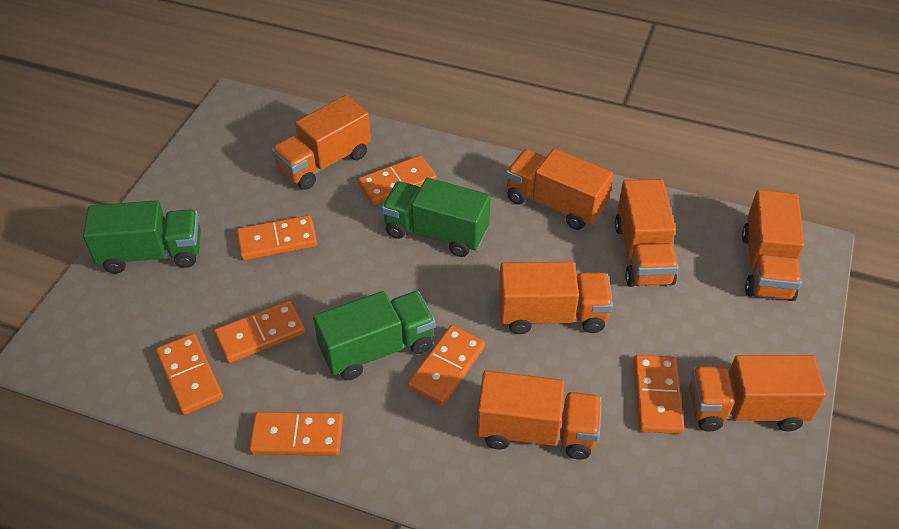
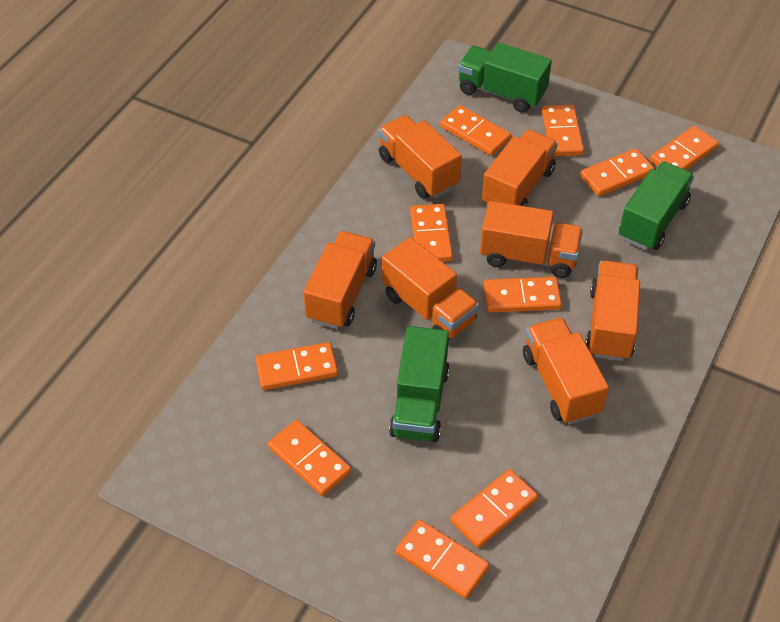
orange domino: 7 -> 10

